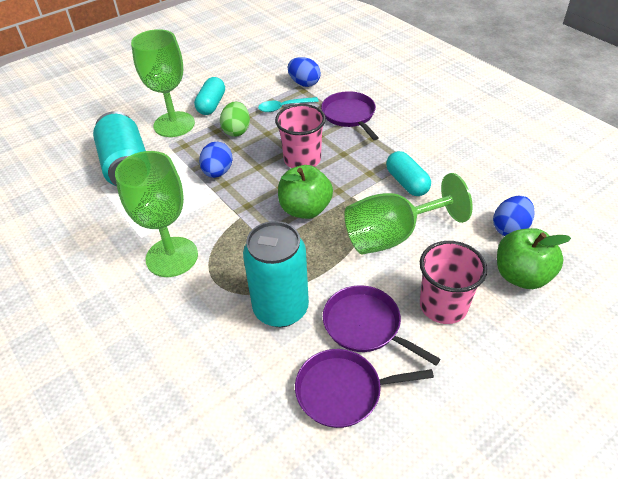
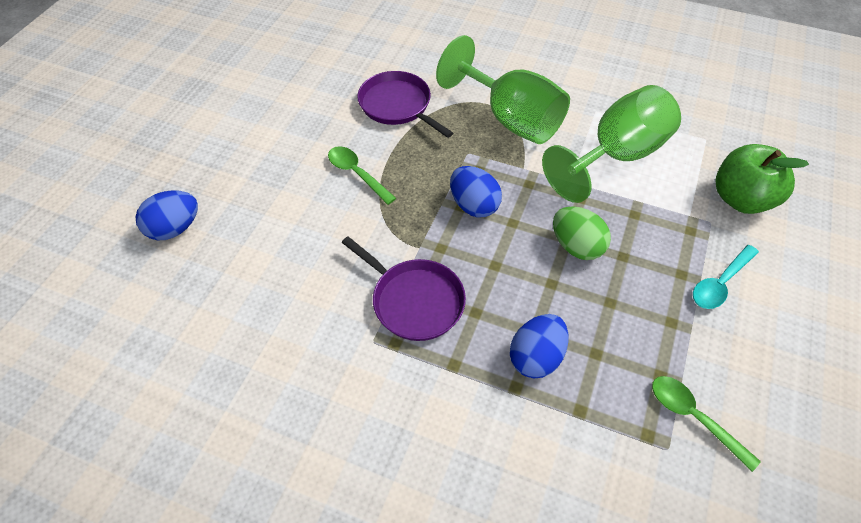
green apple: 2 -> 1
green goblet: 3 -> 2
green spoon: 0 -> 2
pink cup: 2 -> 0
purple pan: 3 -> 2
turquoise can: 2 -> 0
turquoise capsule: 2 -> 0

